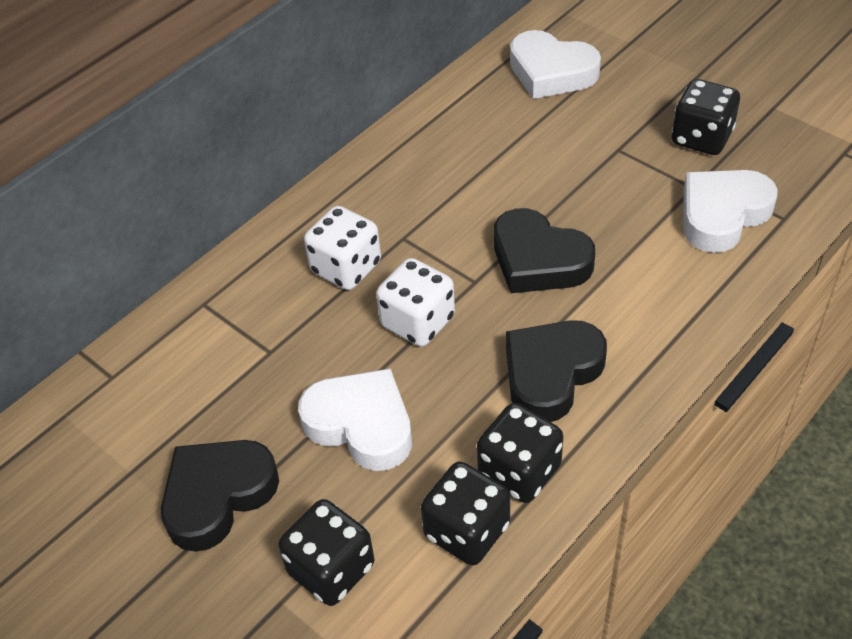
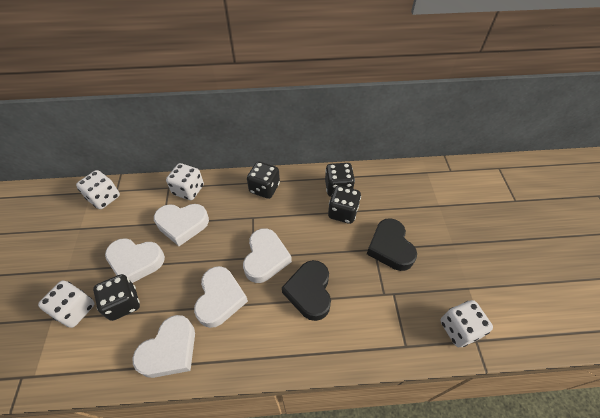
black heart: 3 -> 2
white dice: 2 -> 4
white heart: 3 -> 5

